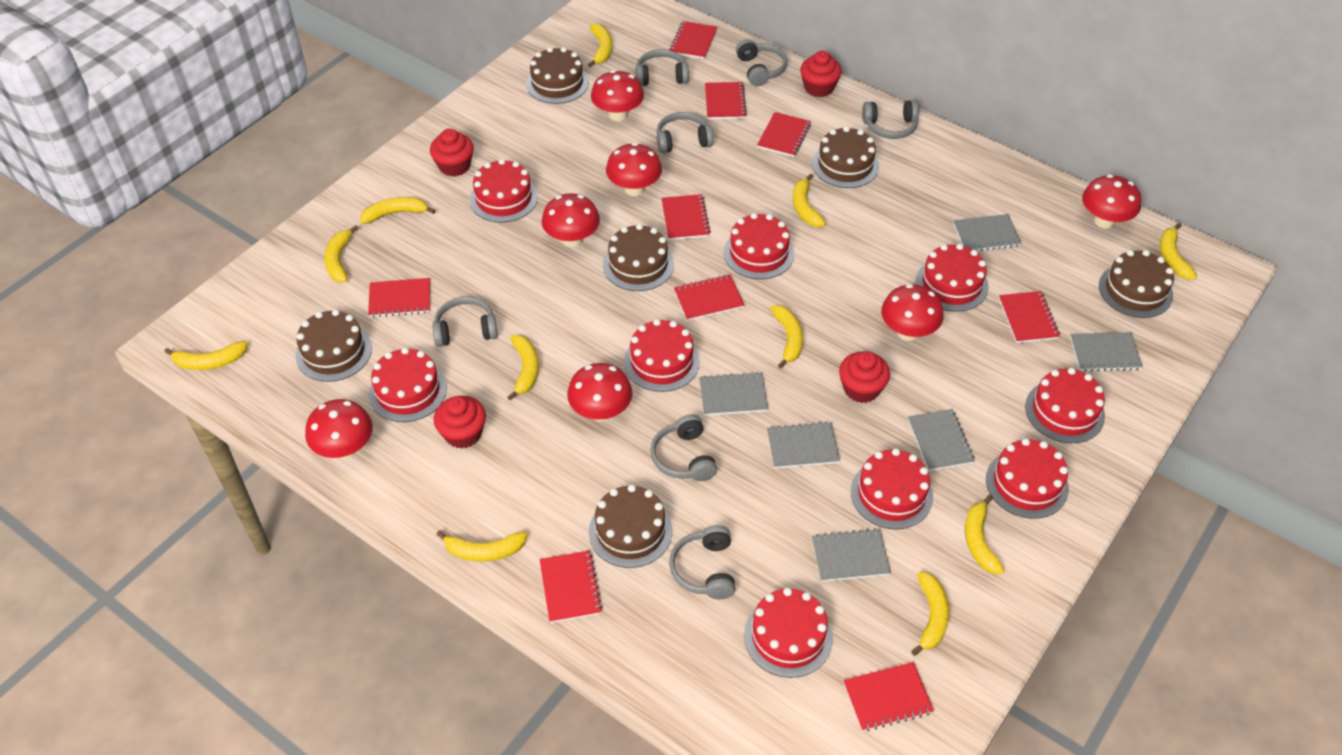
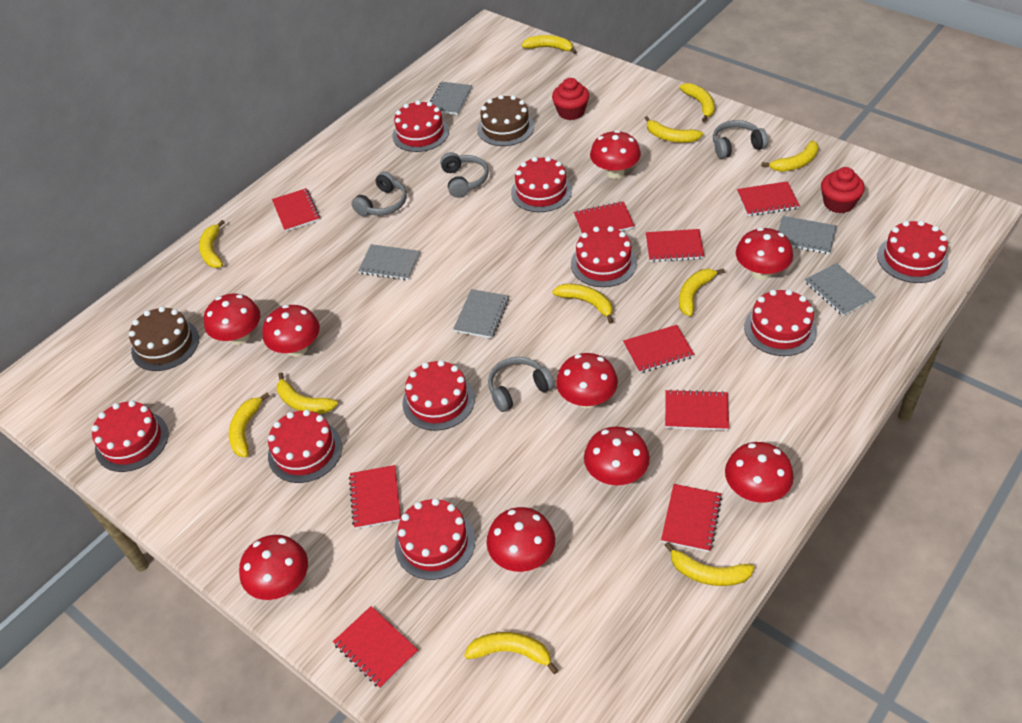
brown cake: 6 -> 2
grey headphones: 7 -> 4
grey notebook: 6 -> 5
red cupcake: 4 -> 2
red mushroom: 7 -> 9

